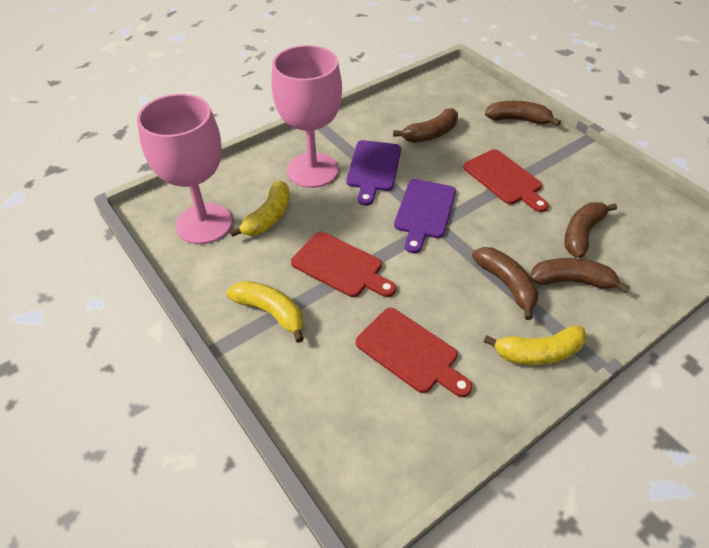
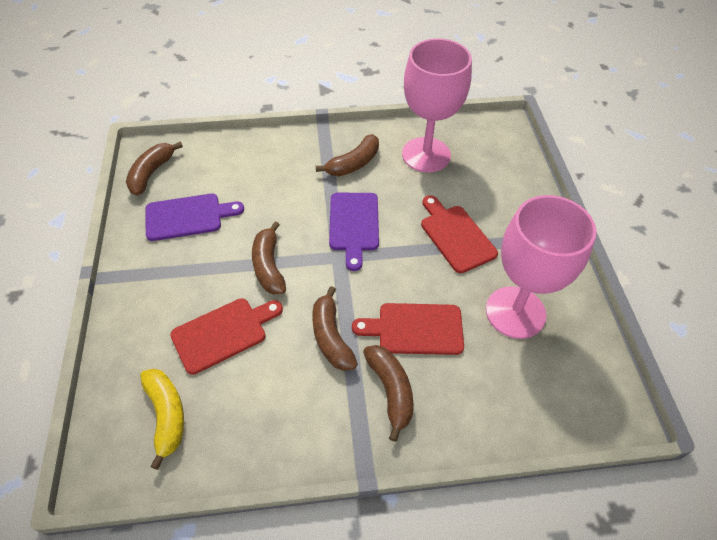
yellow banana: 3 -> 1

